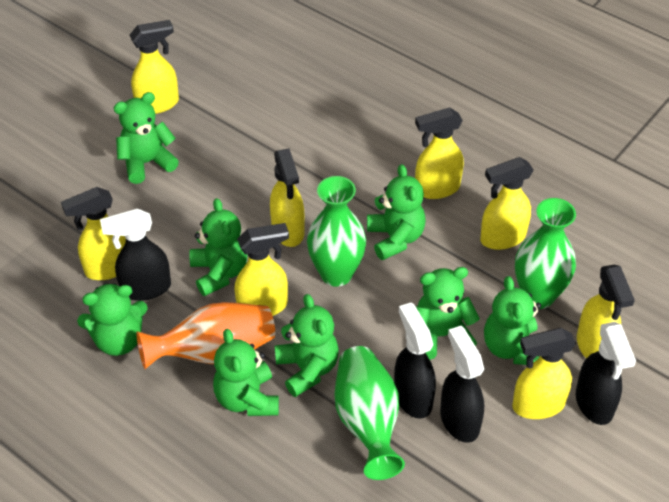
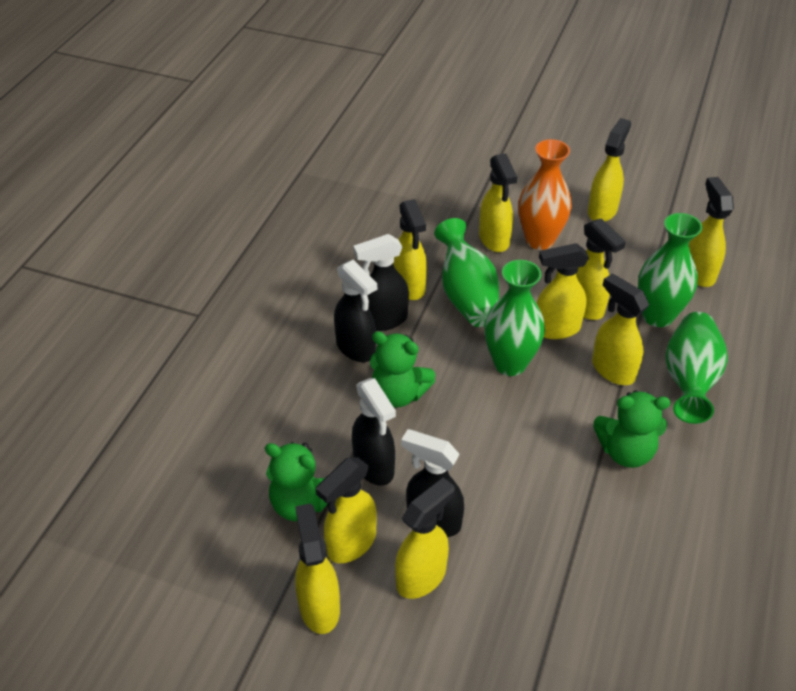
green teddy bear: 8 -> 3
green vase: 3 -> 4
yellow spray bottle: 8 -> 10

